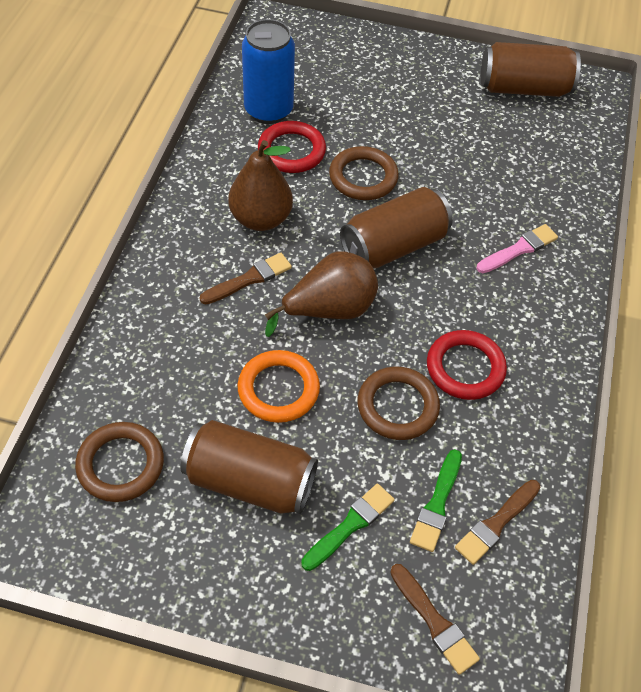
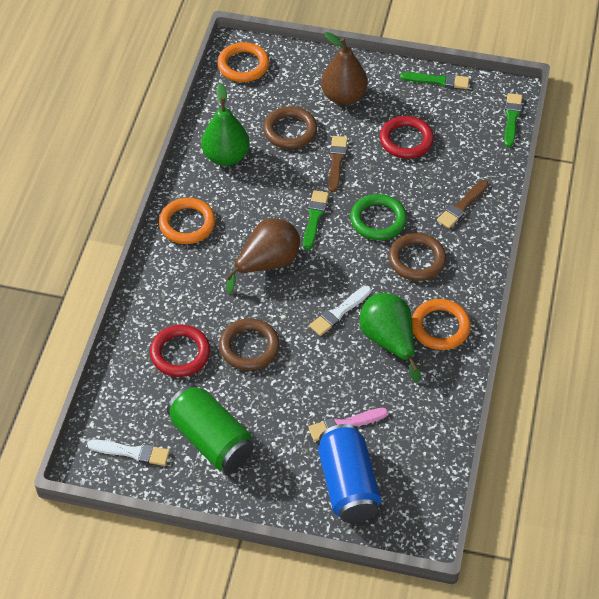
brown brush: 3 -> 2
brown can: 3 -> 0
green brush: 2 -> 3
green can: 0 -> 1
green pear: 0 -> 2
green ring: 0 -> 1
orange ring: 1 -> 3
white brush: 0 -> 2

